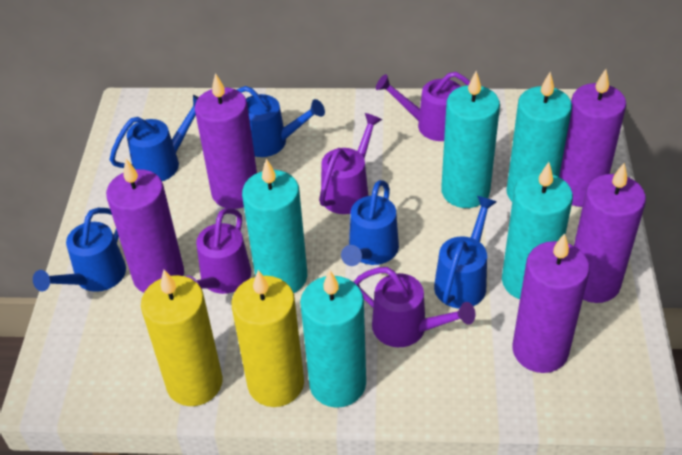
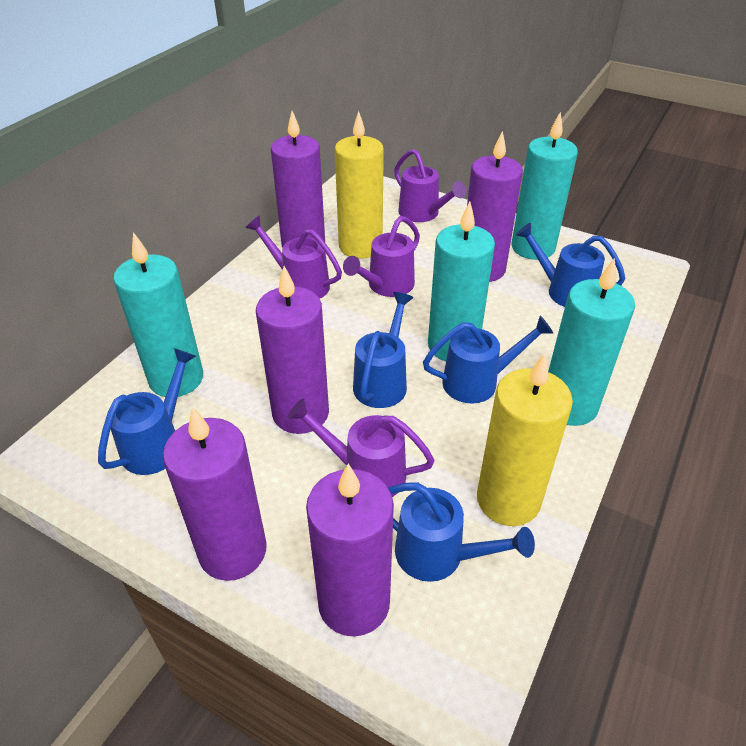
turquoise candle: 5 -> 4

